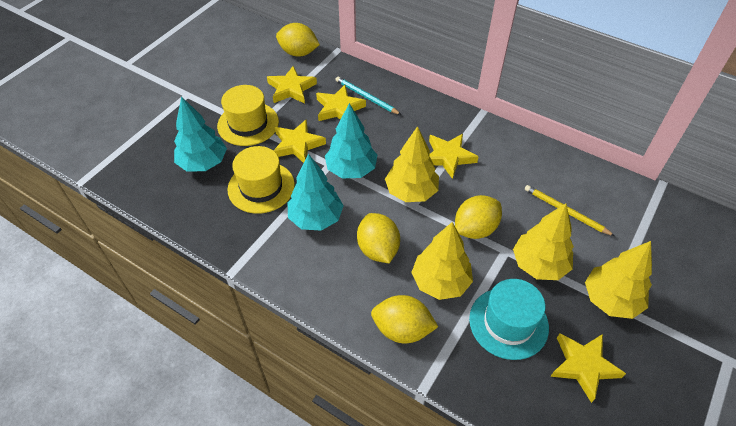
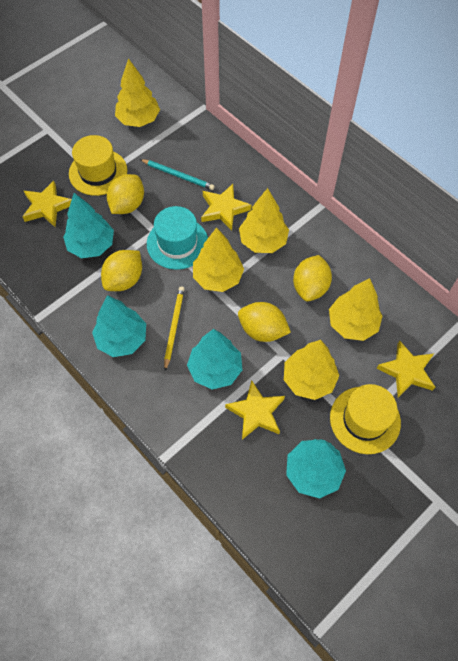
turquoise tree: 3 -> 4
yellow star: 5 -> 4
yellow tree: 4 -> 5

